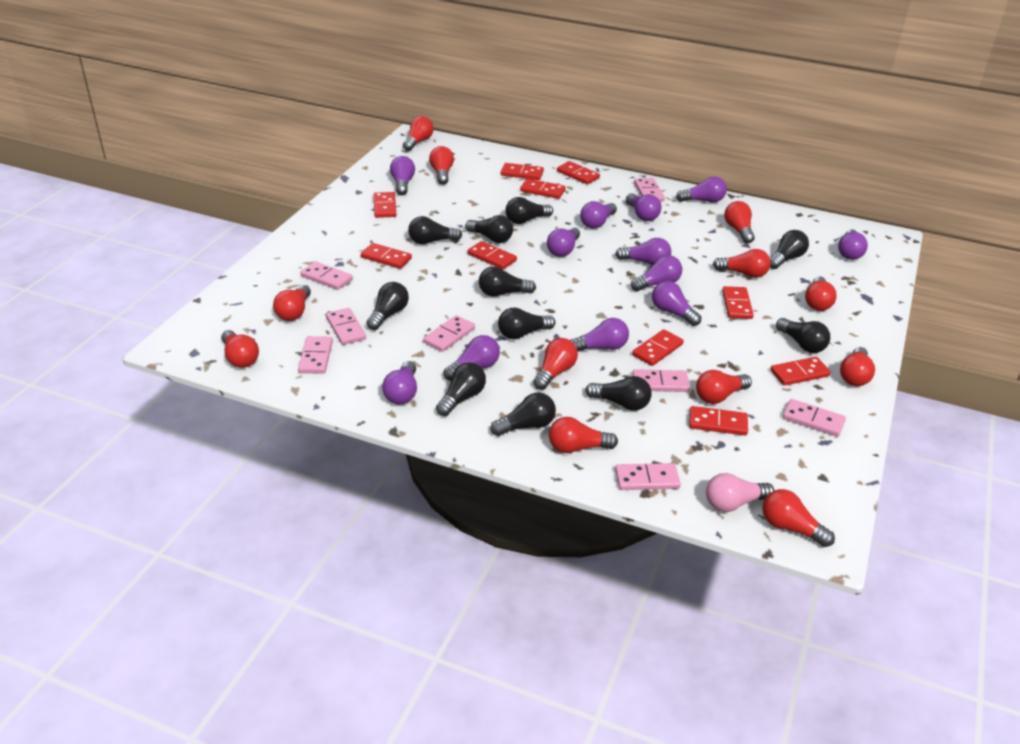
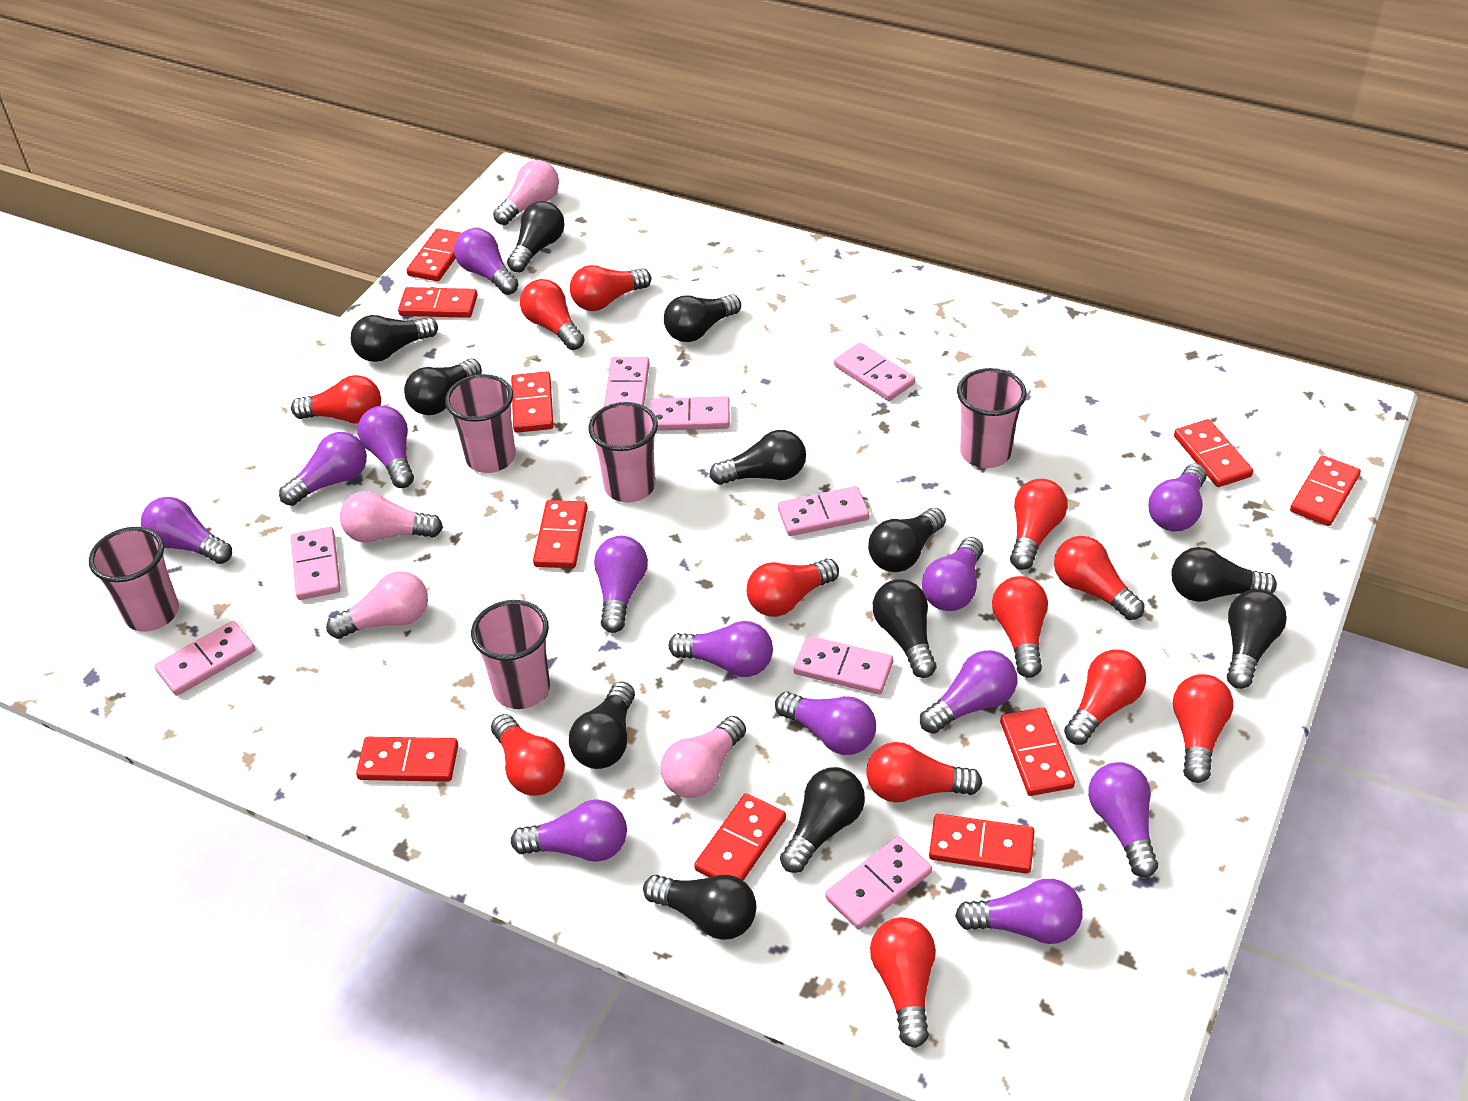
black light bulb: 11 -> 12
pink cup: 0 -> 5
pink light bulb: 1 -> 4
purple light bulb: 12 -> 13

